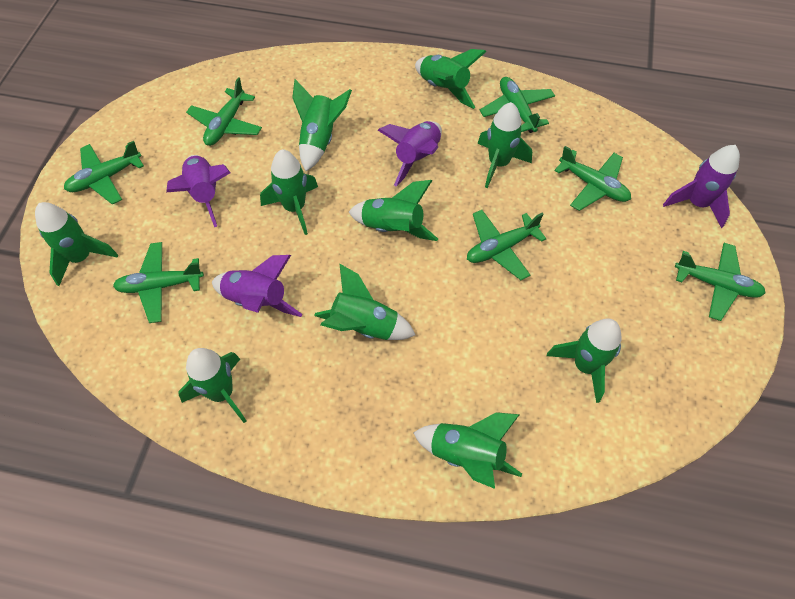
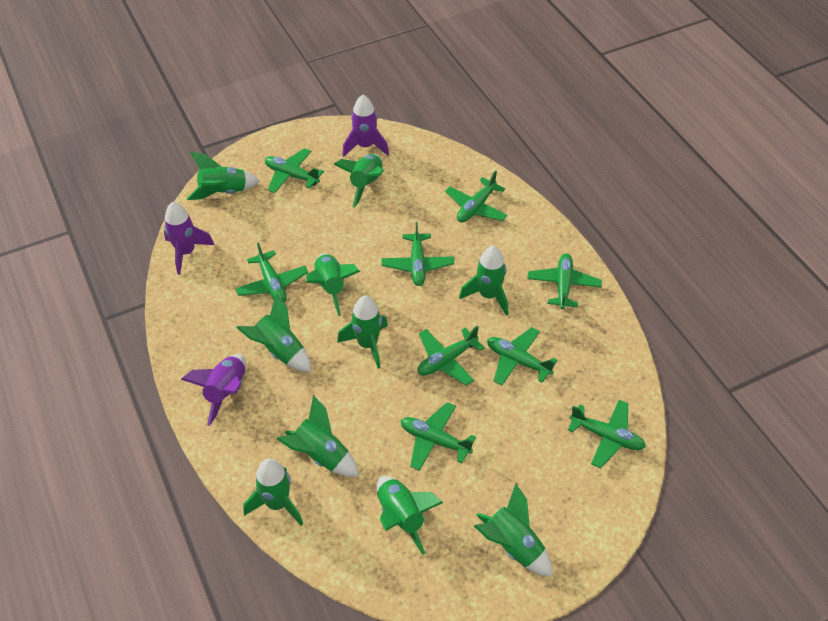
green plane: 7 -> 9
purple rocket: 4 -> 3

